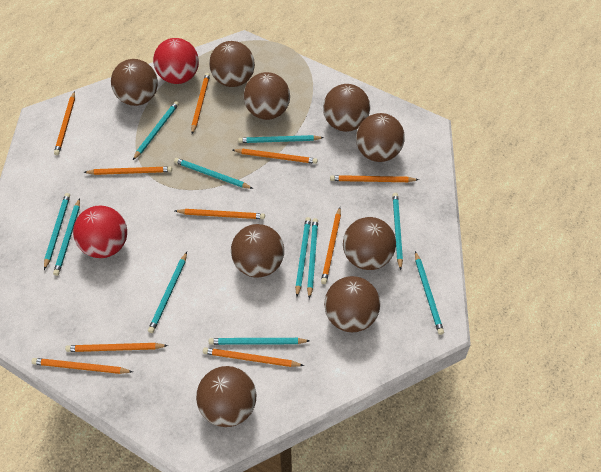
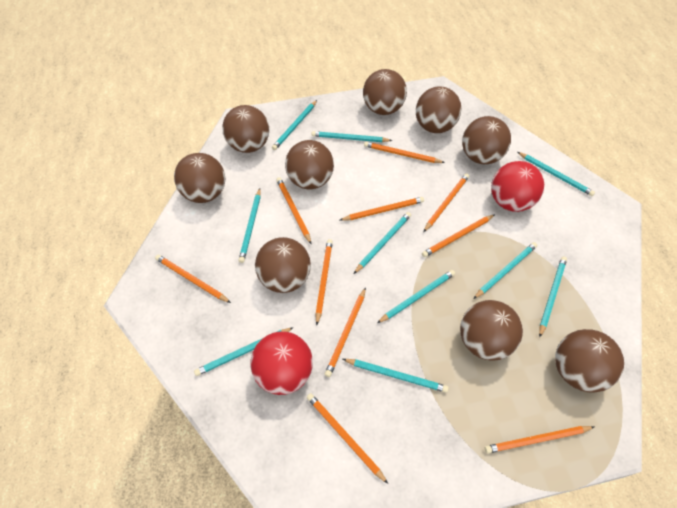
turquoise pencil: 11 -> 10

